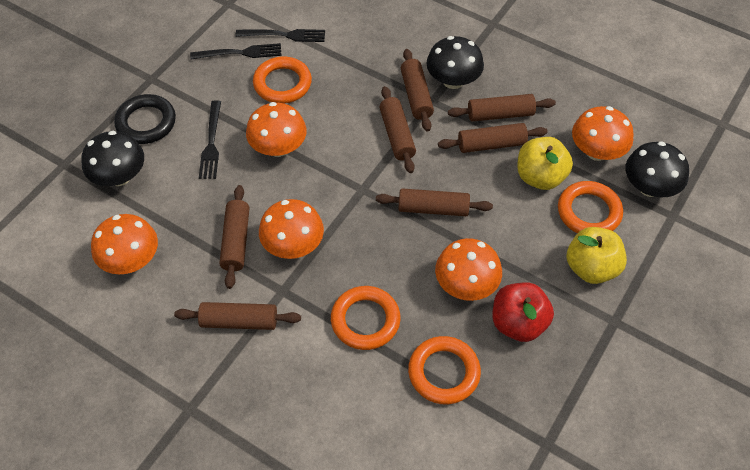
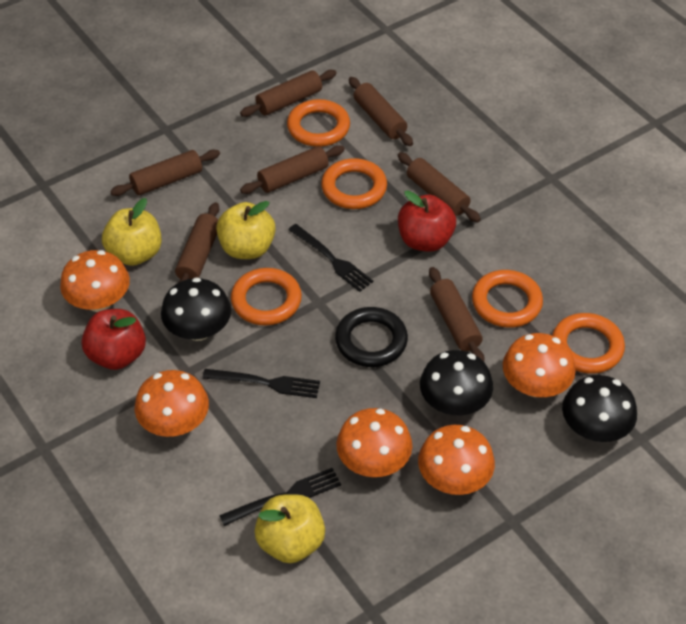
orange ring: 4 -> 5
red apple: 1 -> 2
yellow apple: 2 -> 3

